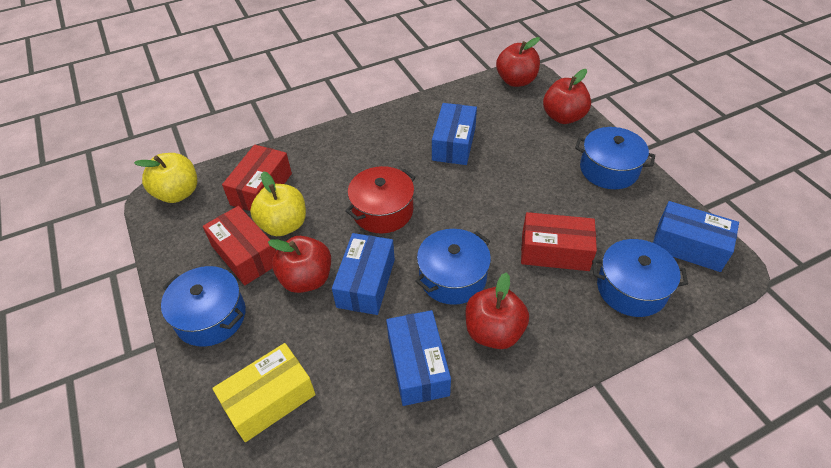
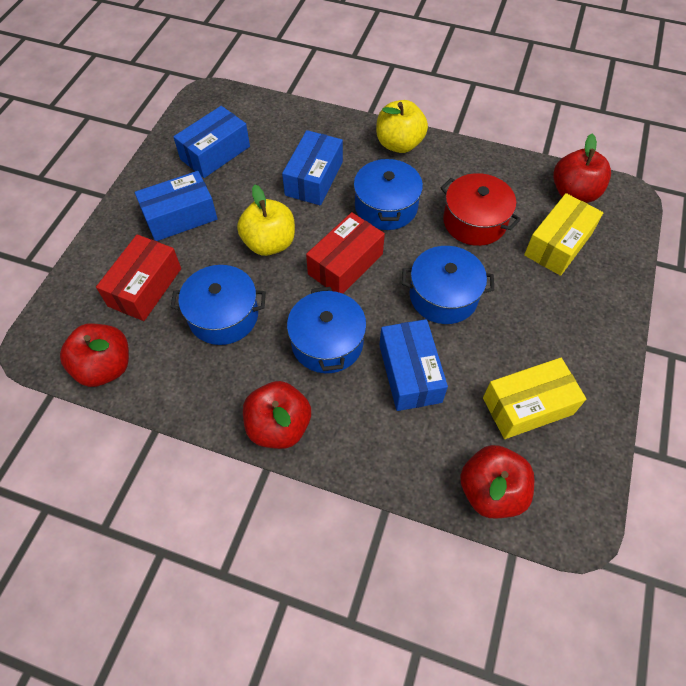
red box: 3 -> 2
yellow box: 1 -> 2

